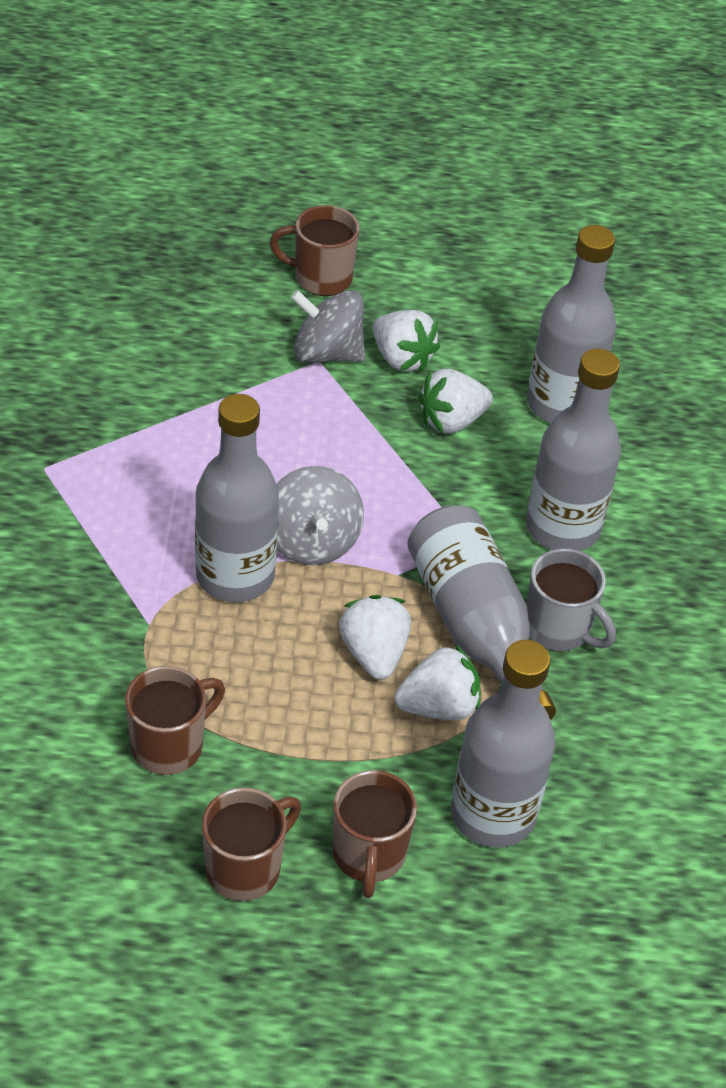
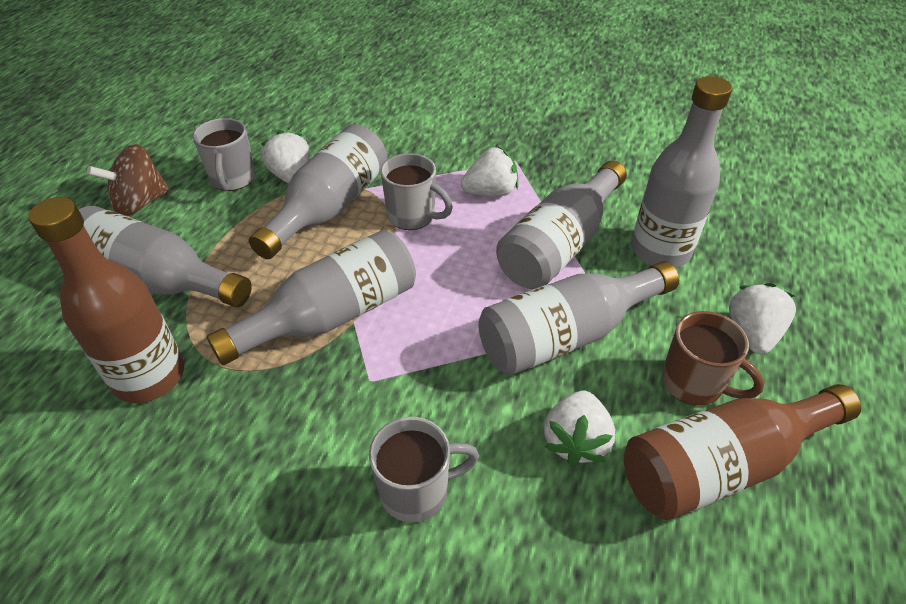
brown bottle: 0 -> 2
brown mug: 4 -> 1
brown spinning top: 0 -> 1
grey bottle: 5 -> 6
grey mug: 1 -> 3
grey spinning top: 2 -> 0

